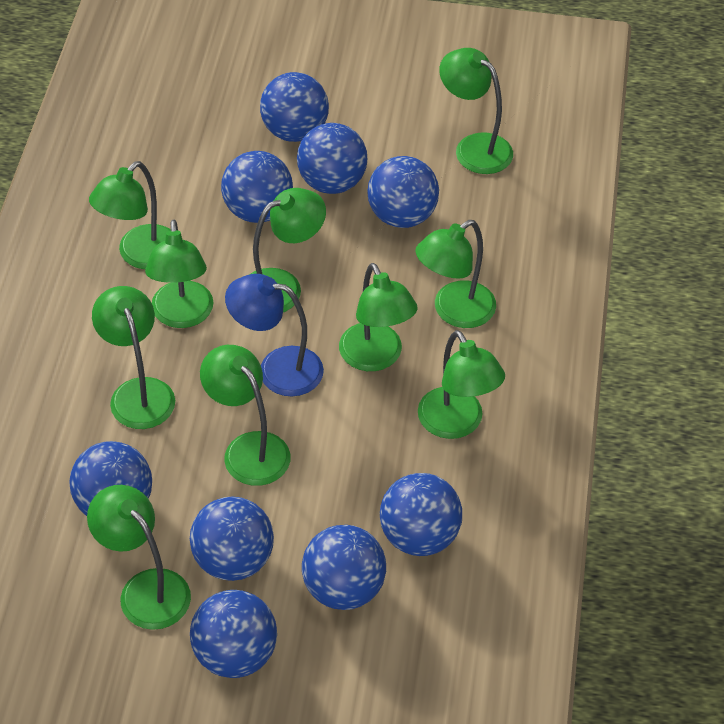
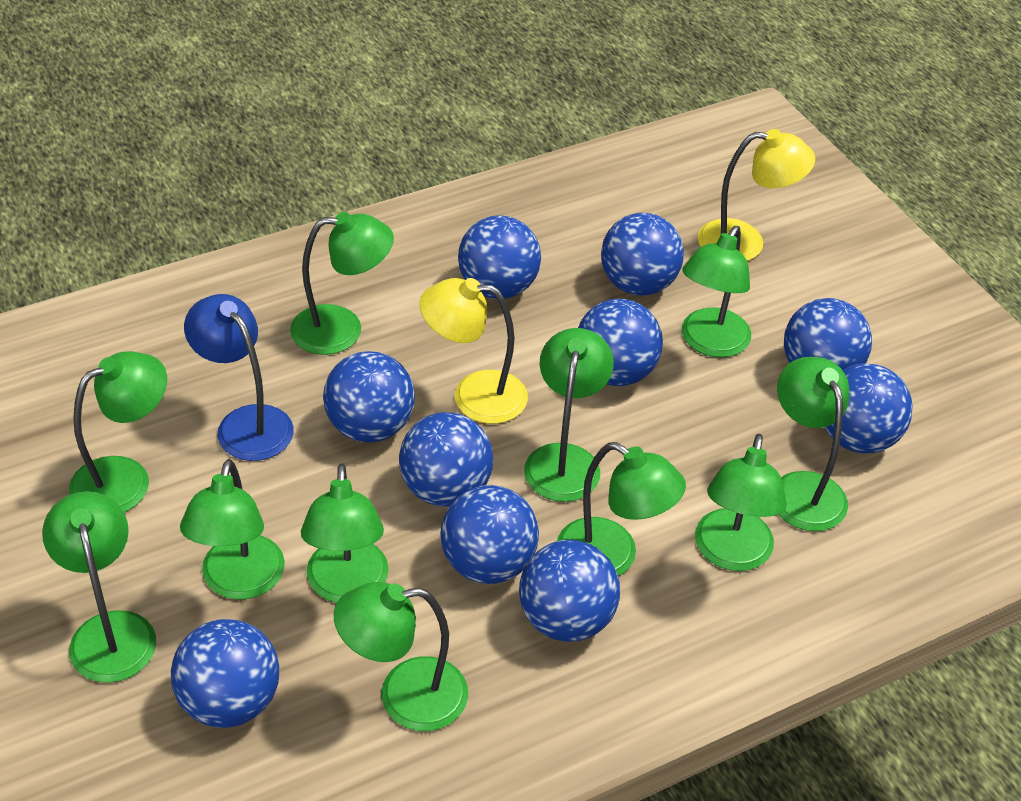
blue ball: 9 -> 10
green lamp: 10 -> 11
yellow lamp: 0 -> 2

